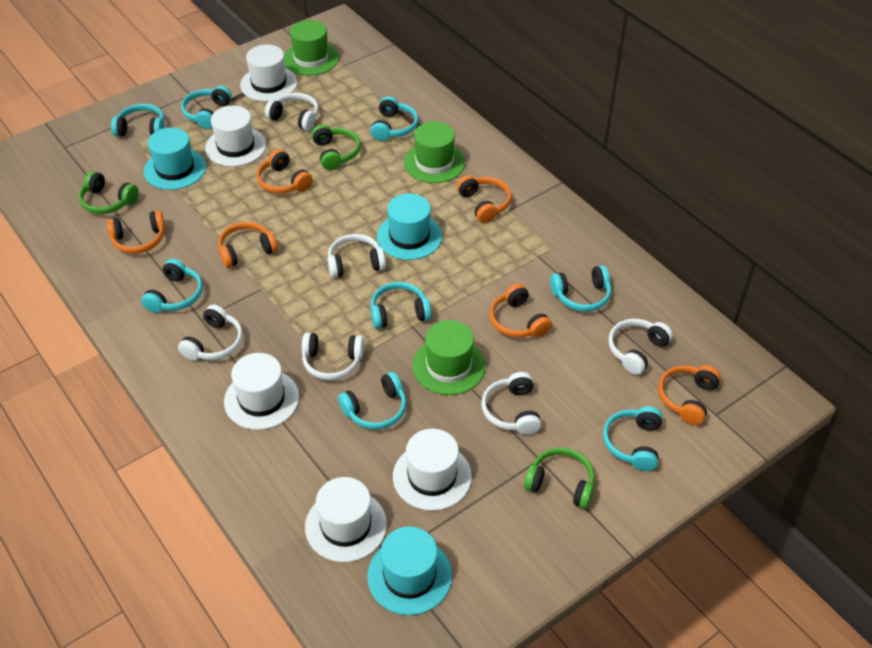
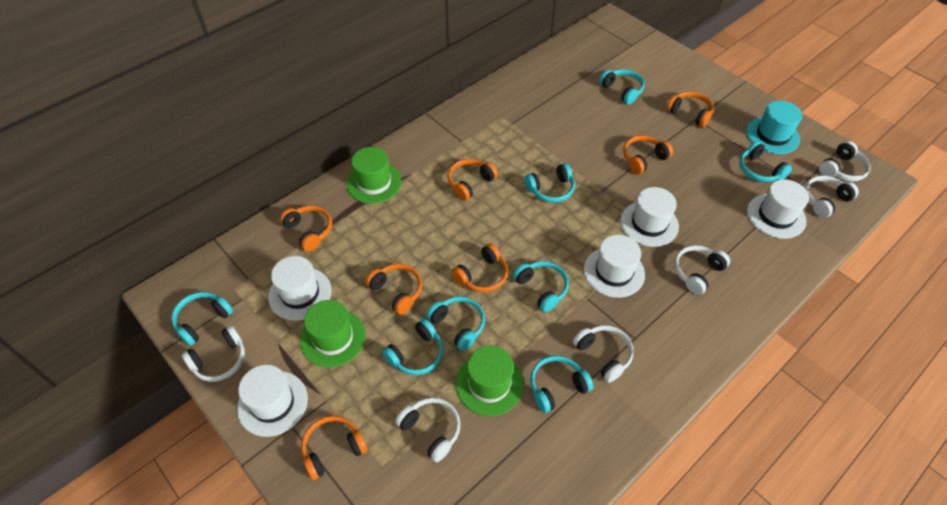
green headphones: 3 -> 0
orange headphones: 6 -> 7
turquoise hat: 3 -> 1

